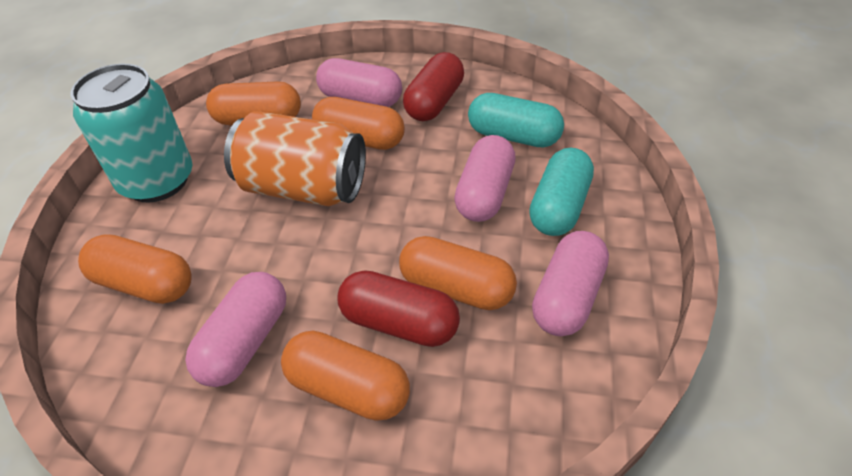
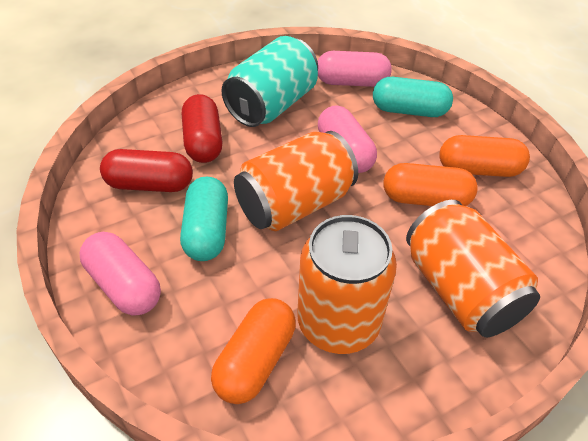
orange can: 1 -> 3
orange capsule: 5 -> 3
pink capsule: 4 -> 3

